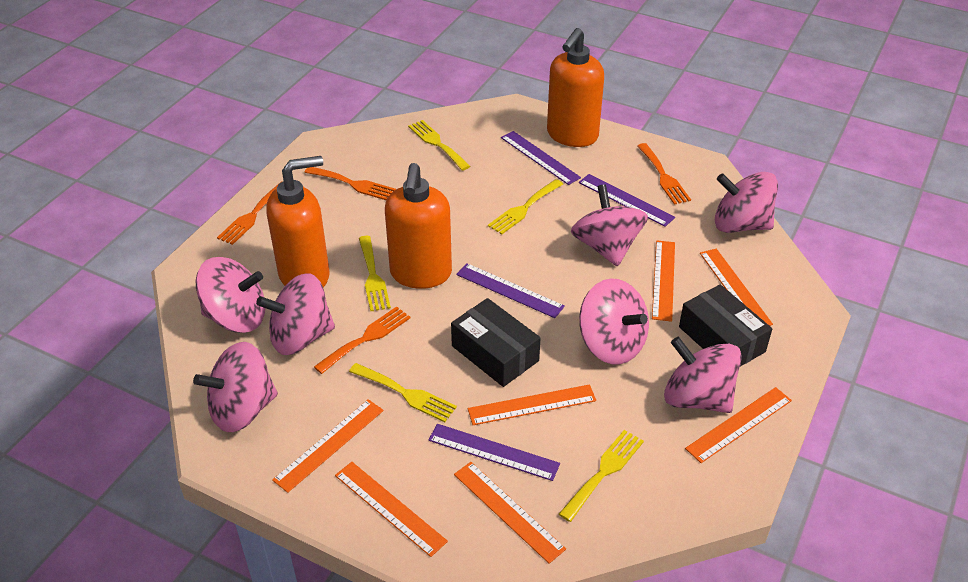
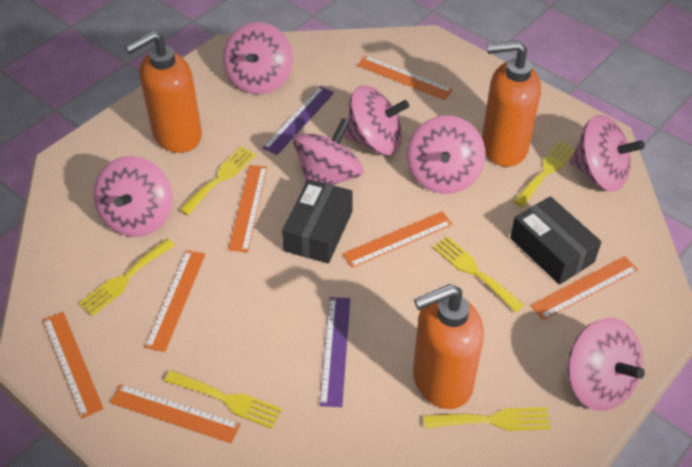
orange fork: 4 -> 0
purple ruler: 4 -> 2
yellow fork: 5 -> 6

